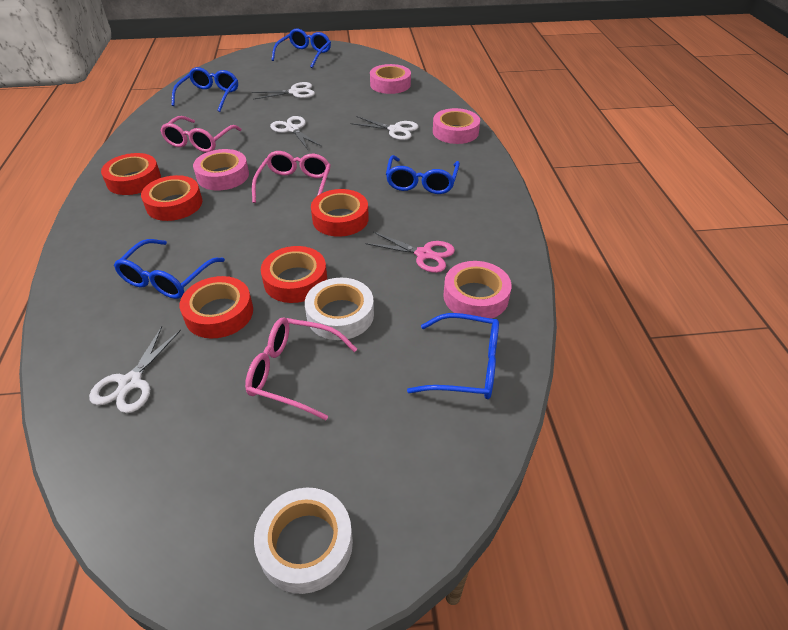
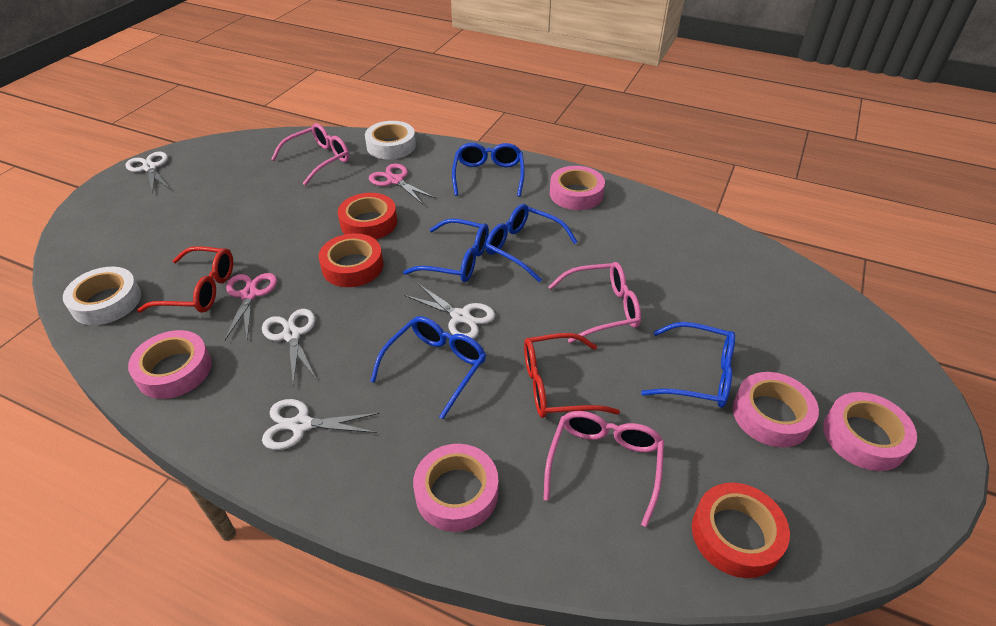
pink scissors: 1 -> 2
pink tape: 4 -> 5
red glasses: 0 -> 2
red tape: 5 -> 3

